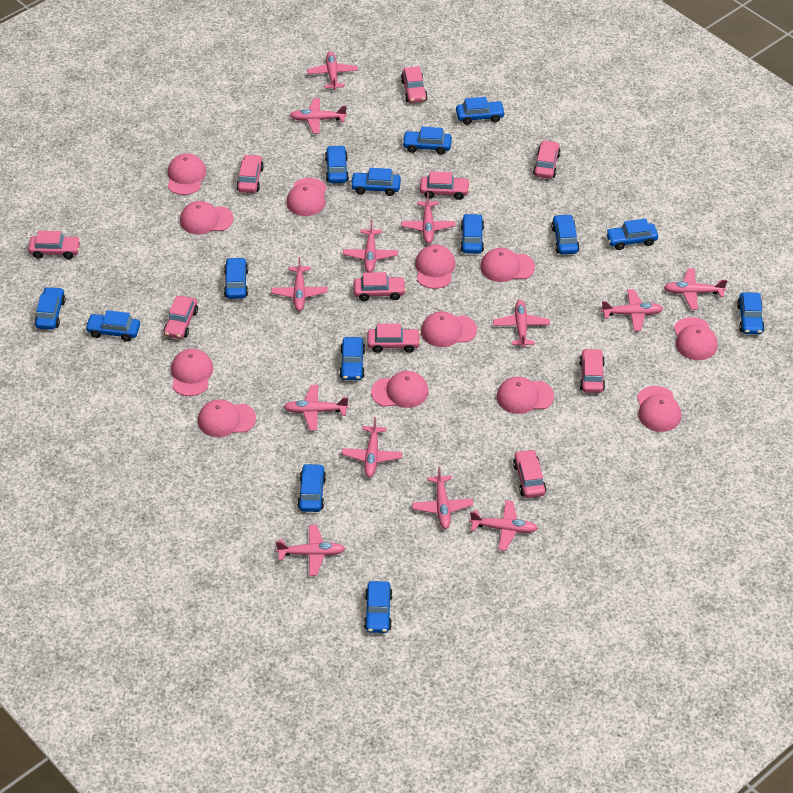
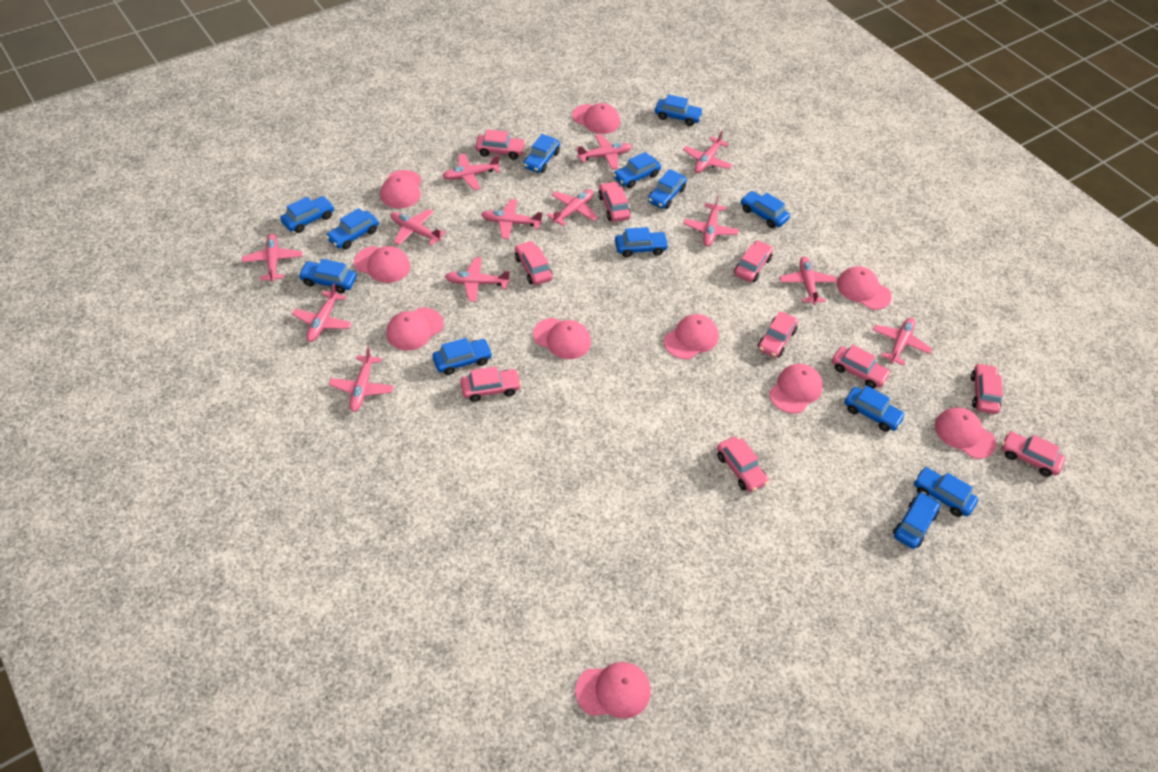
blue car: 14 -> 13
pink cap: 12 -> 10

